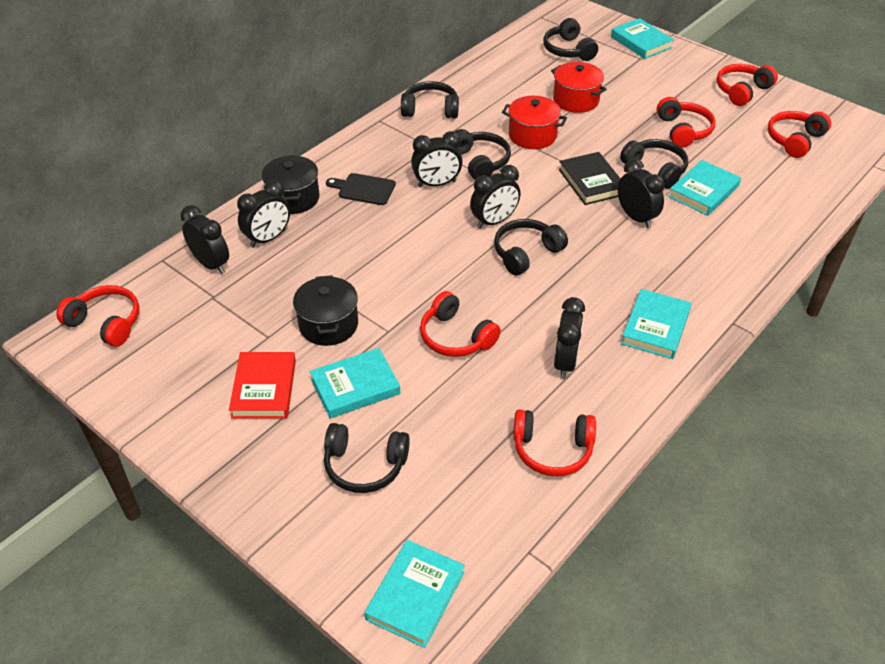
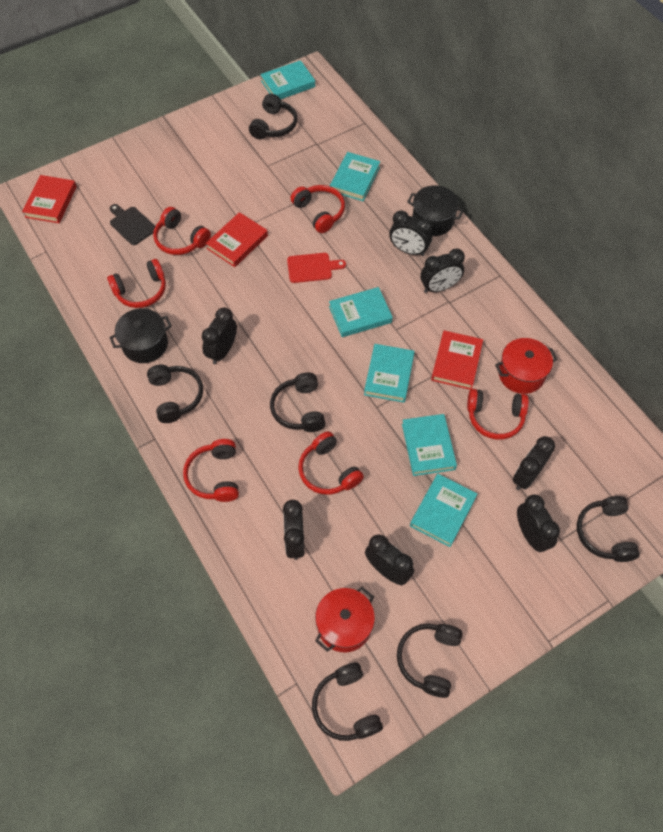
black book: 1 -> 0
black clock: 6 -> 7
red book: 1 -> 3
red cutting board: 0 -> 1
turquoise book: 5 -> 6

